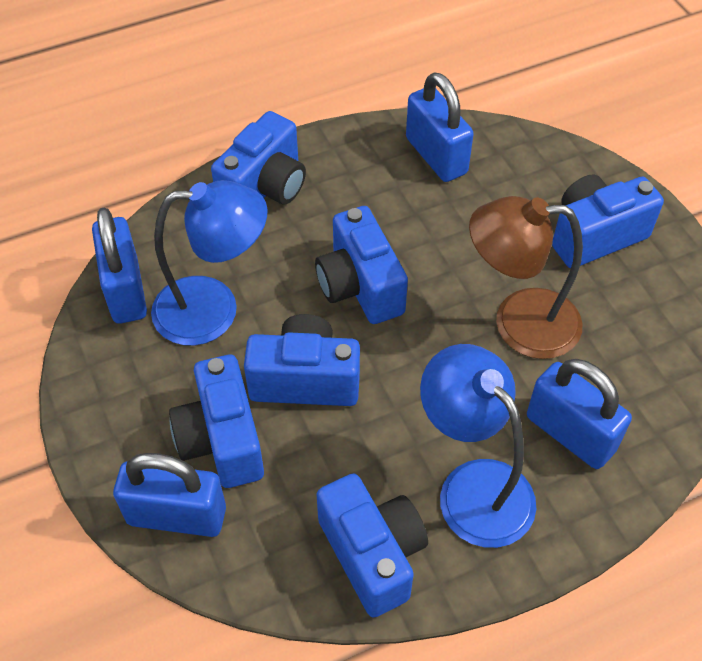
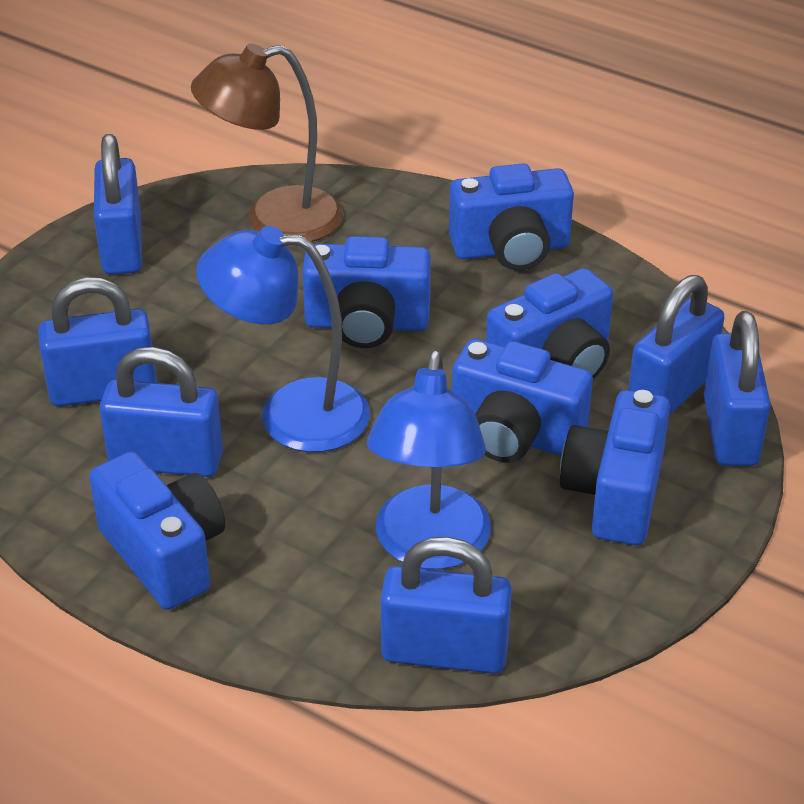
blue padlock: 4 -> 6

